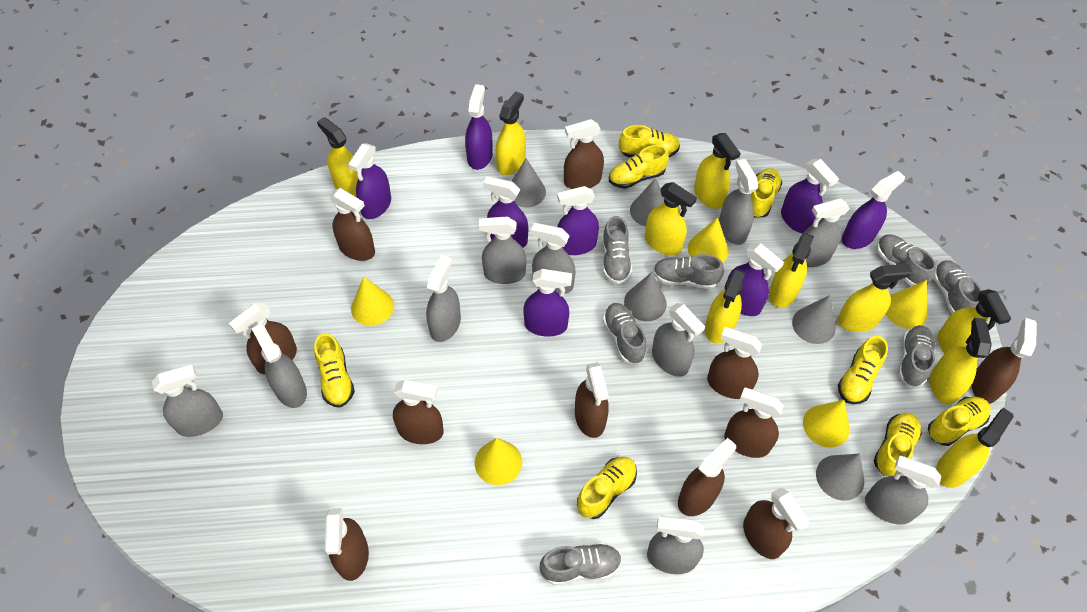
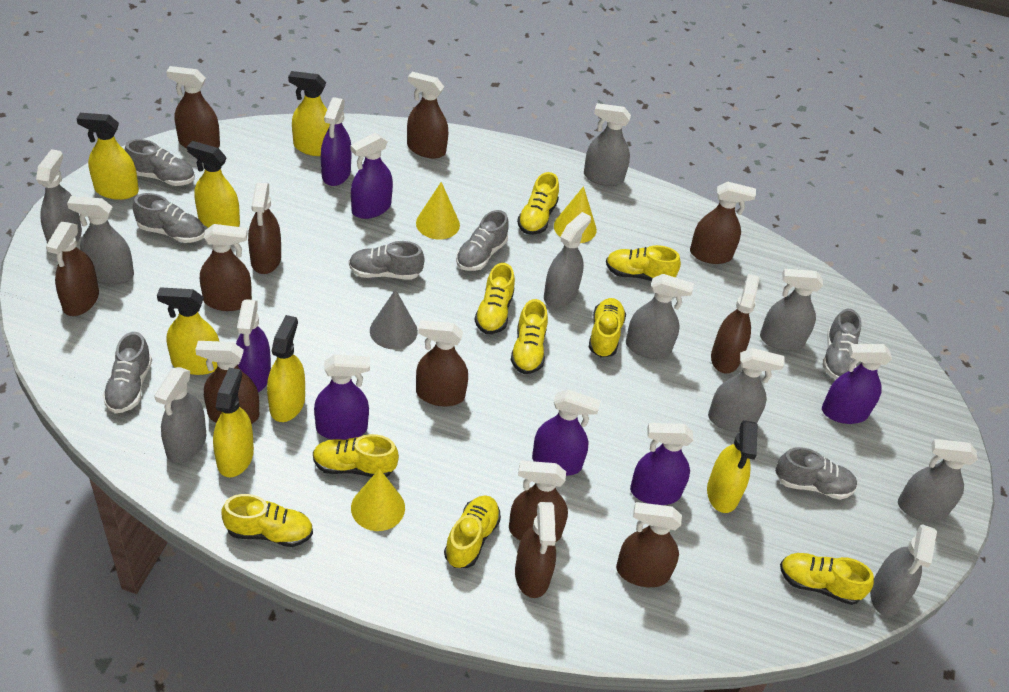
brown spray bottle: 11 -> 12
grey cone: 5 -> 1
purple spray bottle: 8 -> 7
yellow cone: 5 -> 3
yellow shoe: 8 -> 9
yellow spray bottle: 10 -> 7

